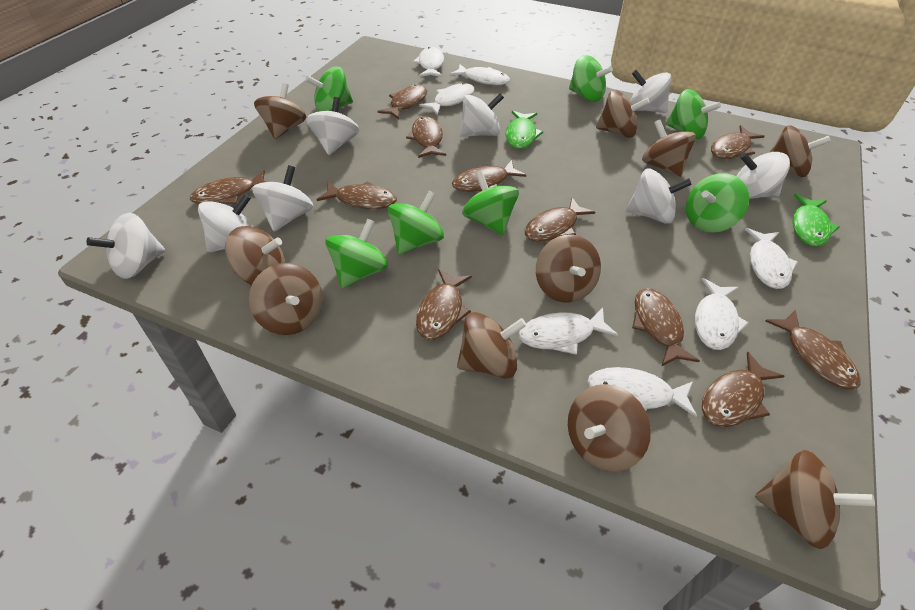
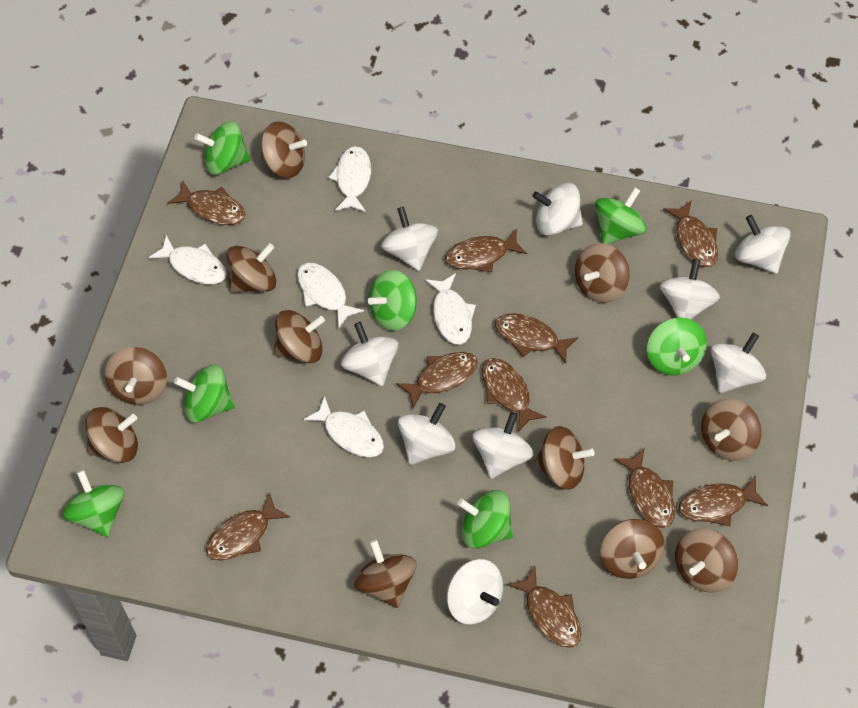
brown fish: 11 -> 10
brown spinning top: 10 -> 11
green fish: 2 -> 0
white fish: 7 -> 5
white spinning top: 8 -> 9

